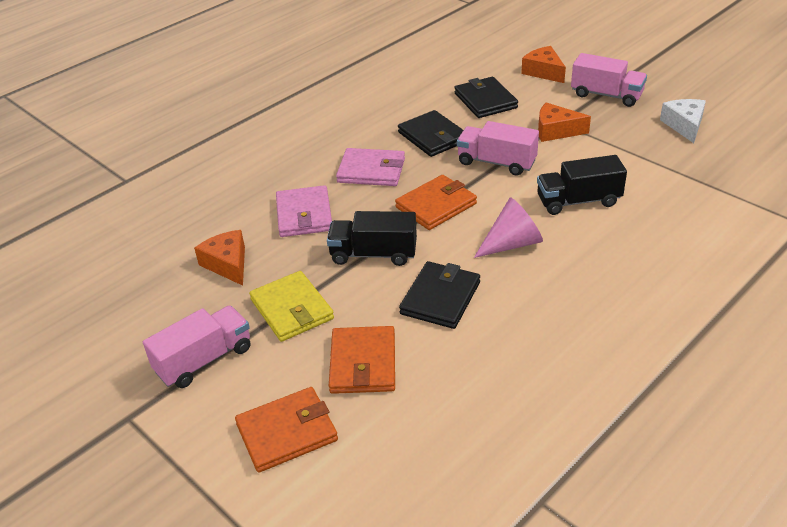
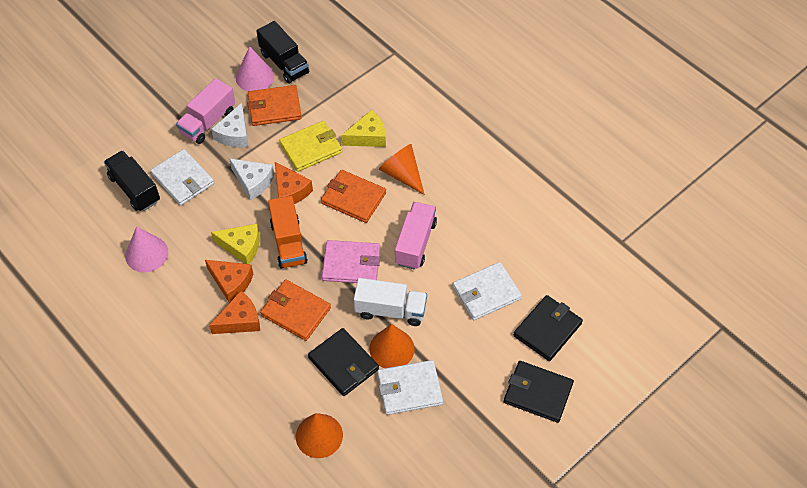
orange cone: 0 -> 3
orange truck: 0 -> 1
pink cone: 1 -> 2
pink truck: 3 -> 2
pink wallet: 2 -> 1
white cheese: 1 -> 2
white truck: 0 -> 1
white wallet: 0 -> 3
yellow cheese: 0 -> 2

